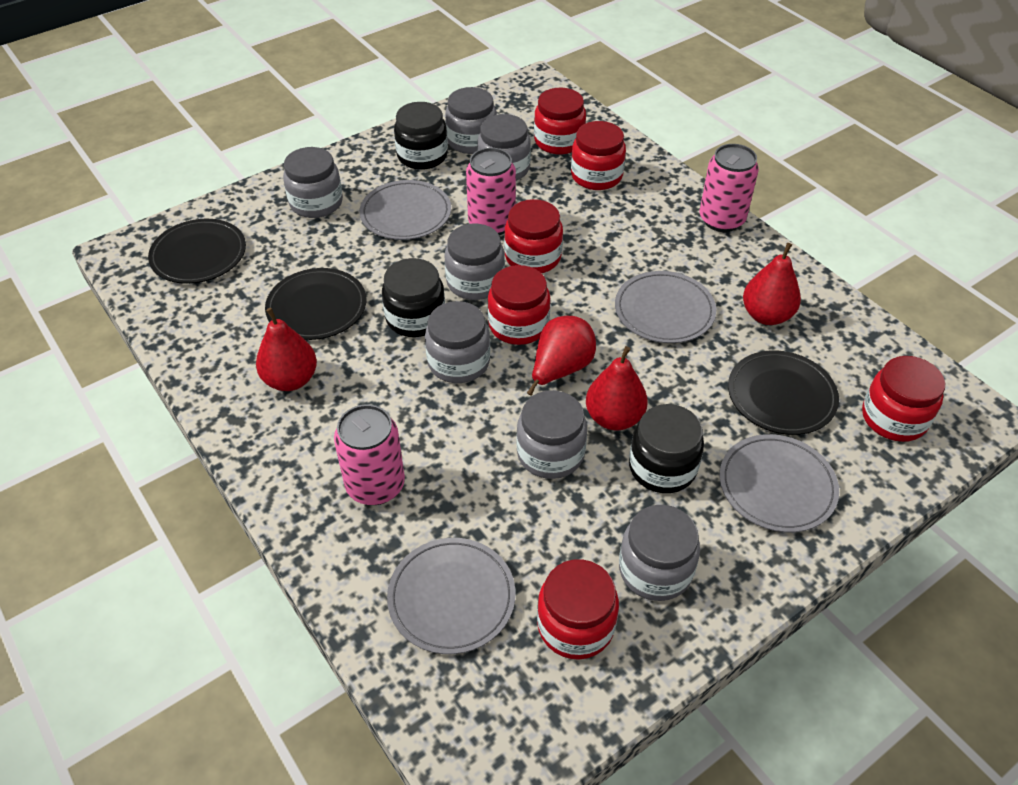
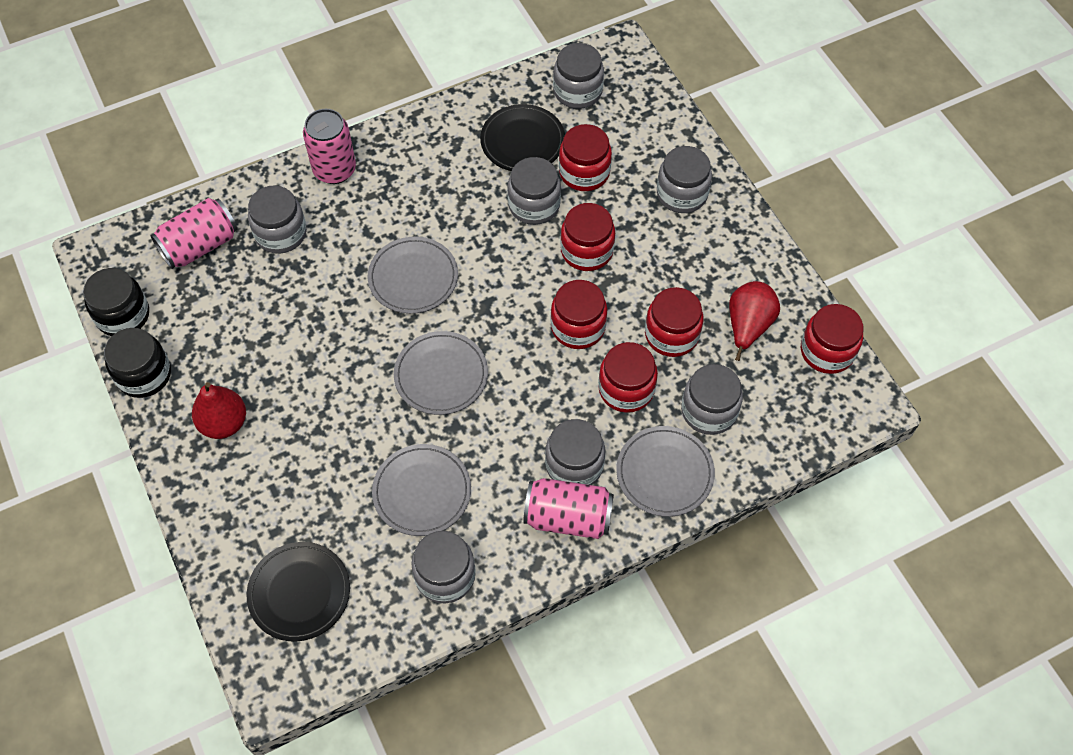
black jar: 3 -> 2
black plate: 3 -> 2
red pear: 4 -> 2

